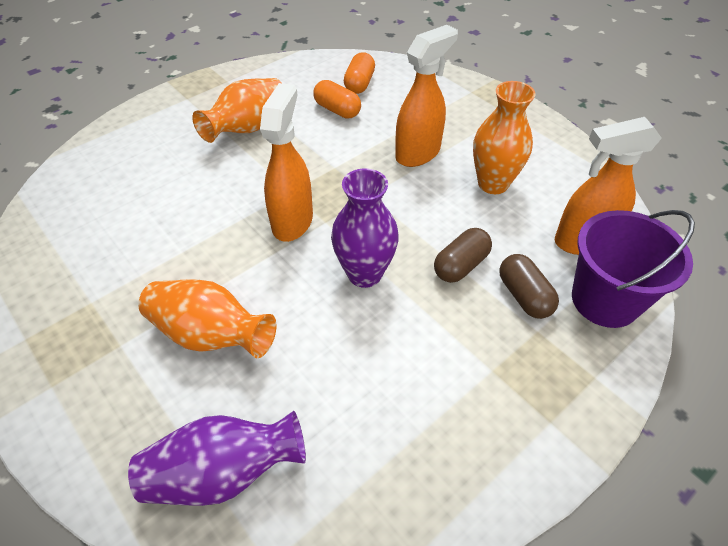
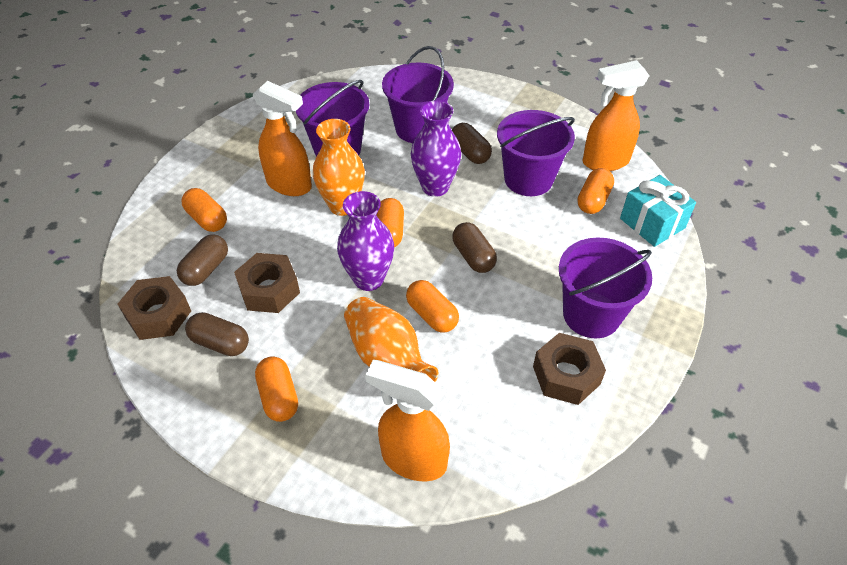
brown capsule: 2 -> 4
brown nut: 0 -> 3
orange capsule: 2 -> 5
orange vase: 3 -> 2
purple bucket: 1 -> 4
turquoise gift: 0 -> 1

